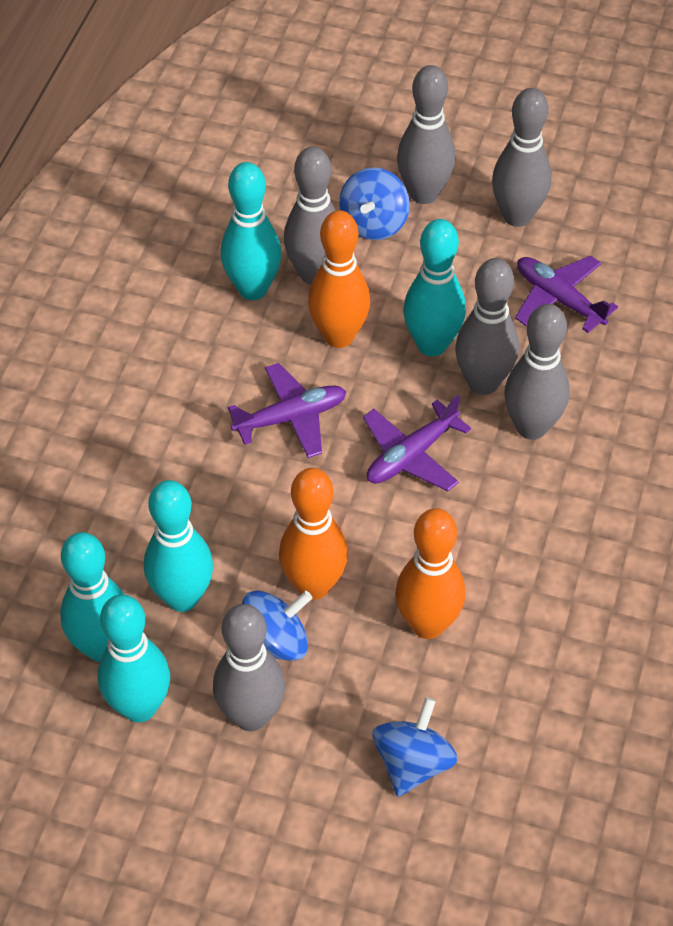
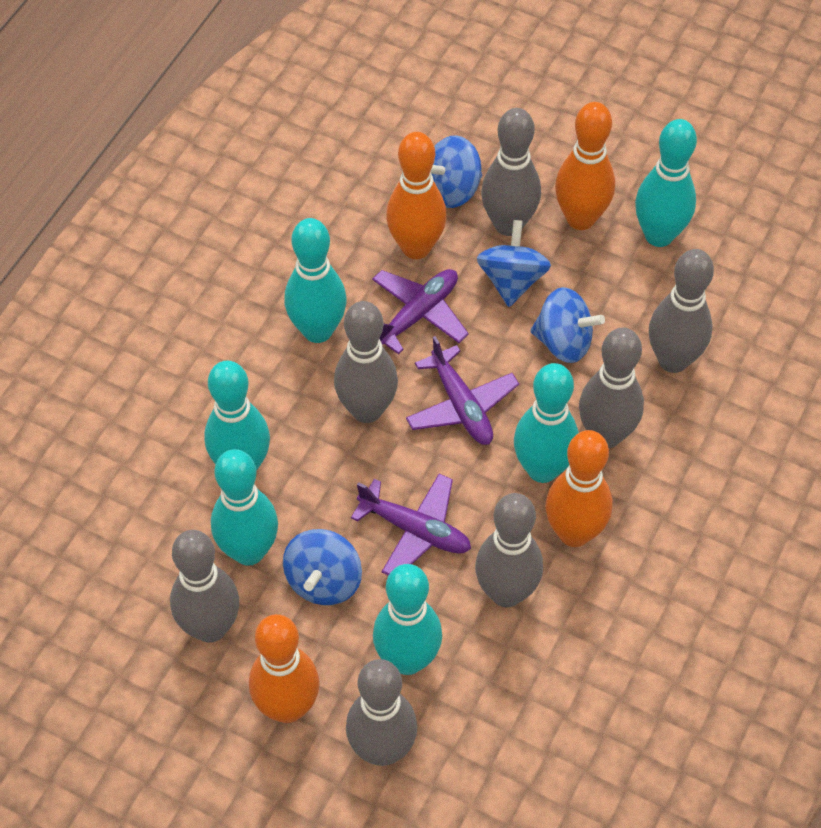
blue spinning top: 3 -> 4
grey bowling pin: 6 -> 7
orange bowling pin: 3 -> 4
turquoise bowling pin: 5 -> 6

